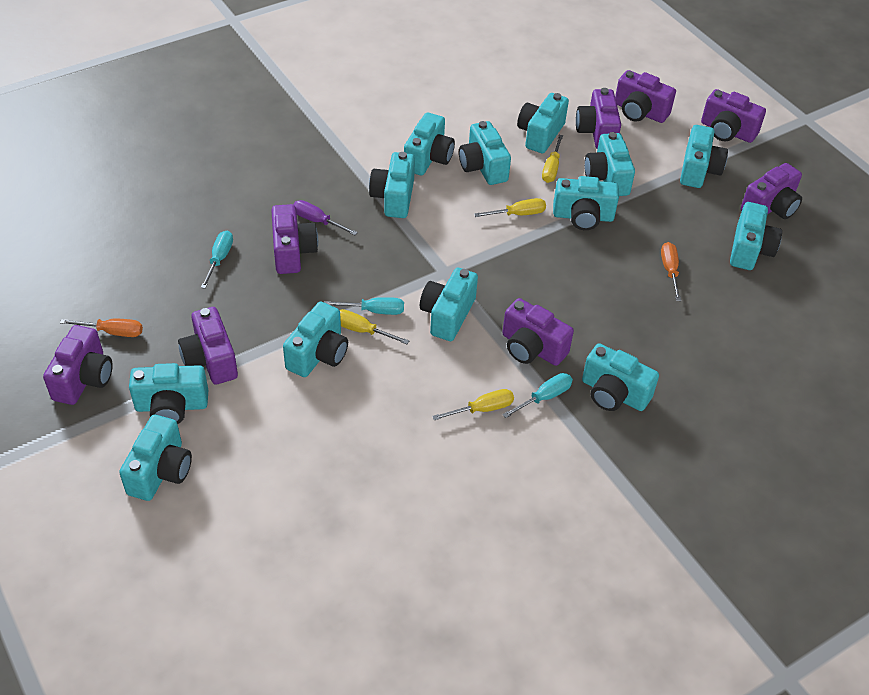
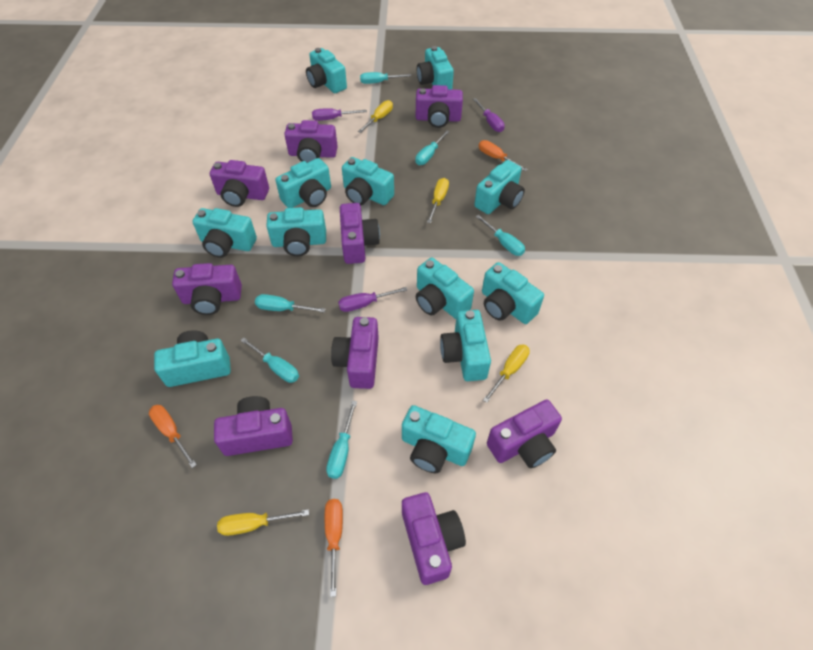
orange screwdriver: 2 -> 3
purple camera: 8 -> 9
purple screwdriver: 1 -> 3
turquoise camera: 13 -> 12
turquoise screwdriver: 3 -> 6

